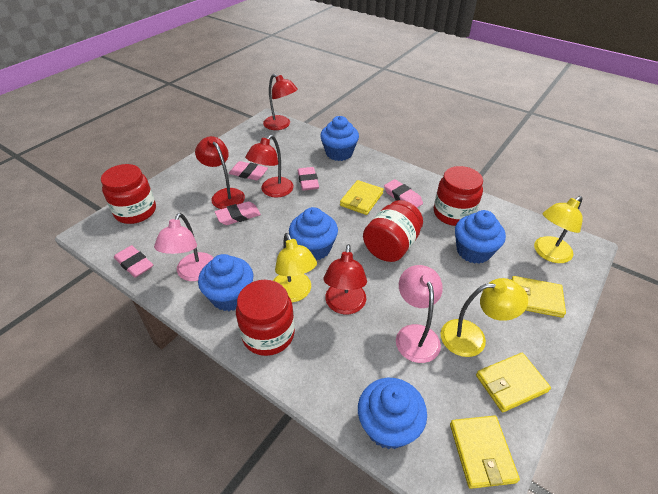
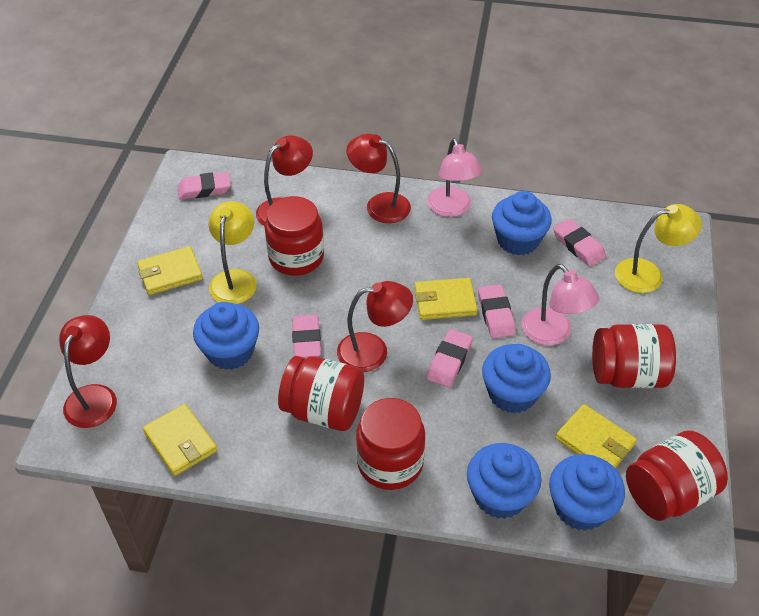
red jar: 4 -> 5
yellow lamp: 3 -> 2

